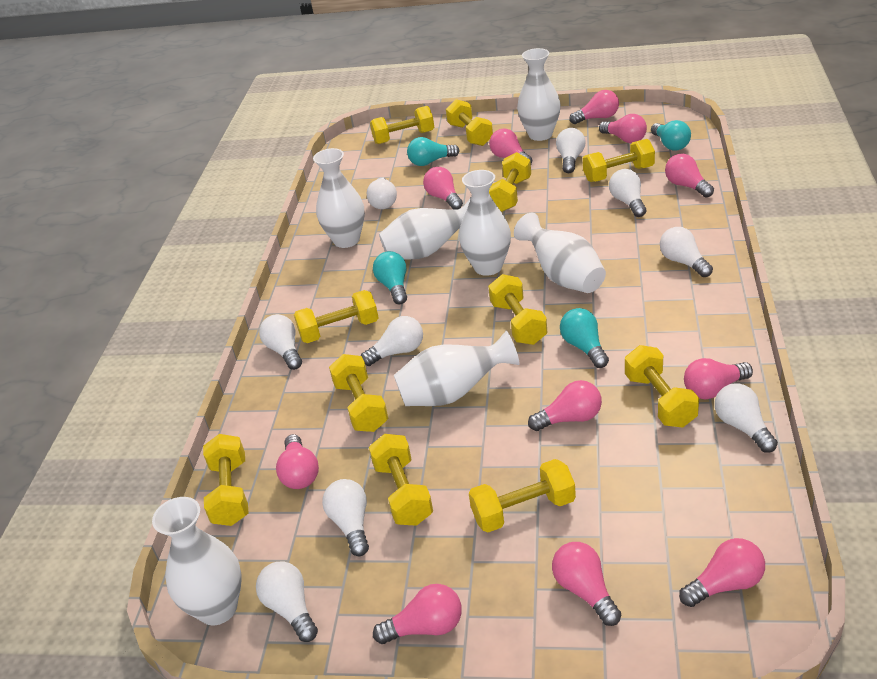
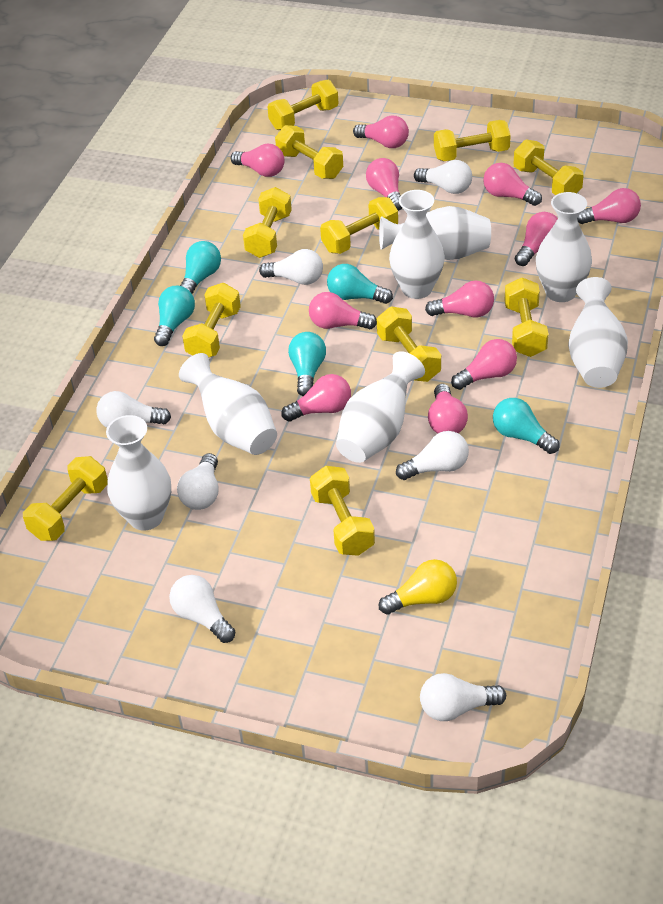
turquoise light bulb: 4 -> 5
white light bulb: 9 -> 7
yellow light bulb: 0 -> 1

